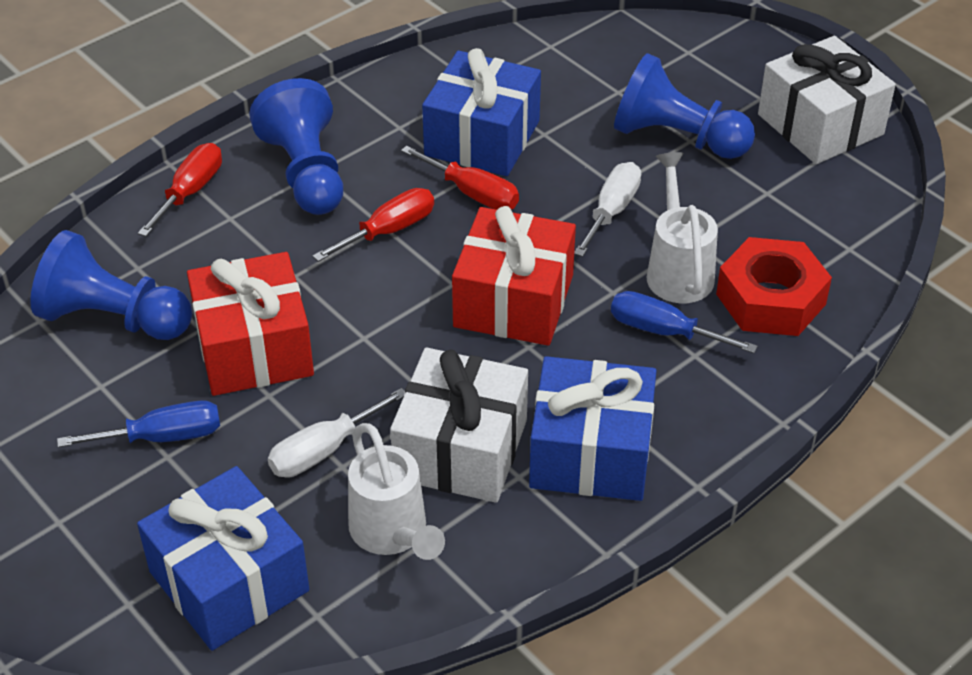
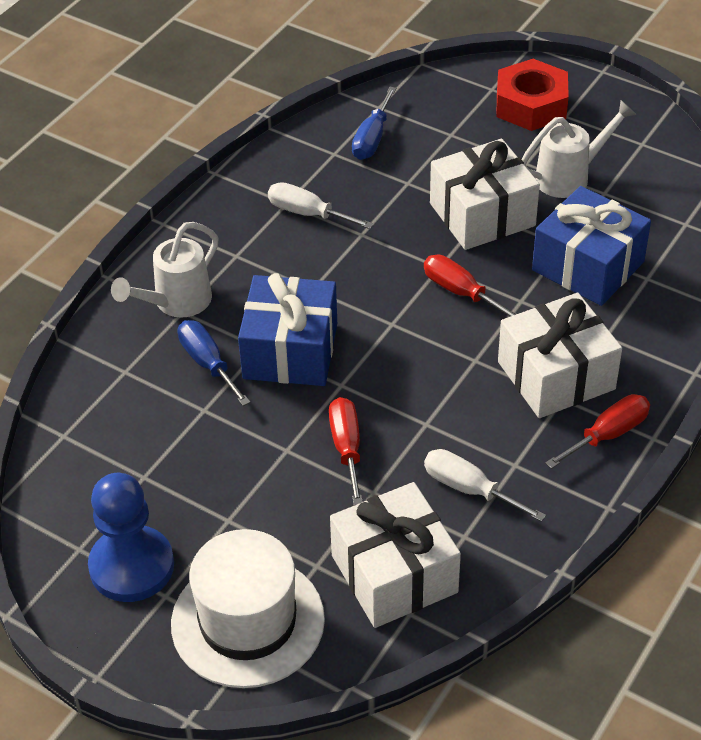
blue gift: 3 -> 2
blue pawn: 3 -> 1
red gift: 2 -> 0
white gift: 2 -> 3
white hat: 0 -> 1

